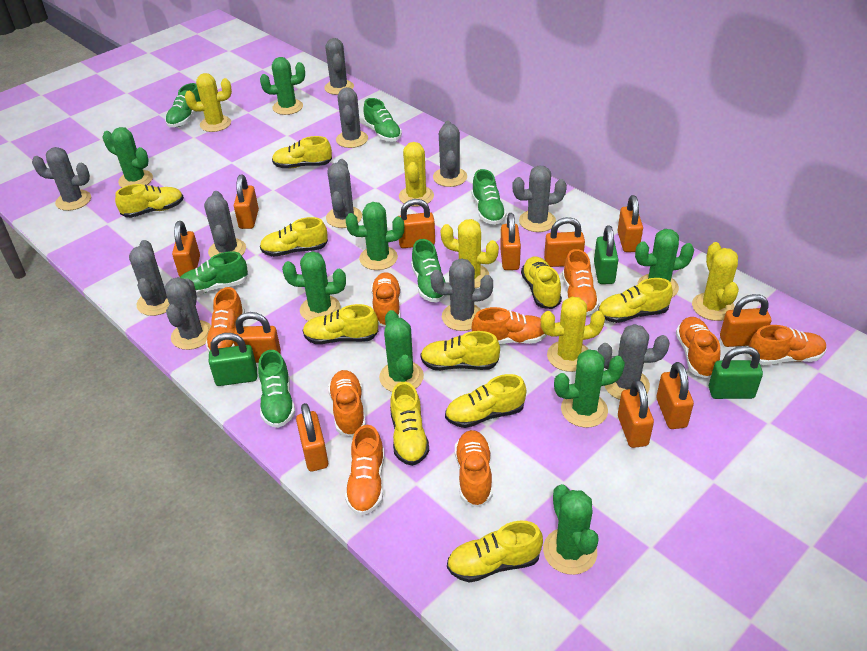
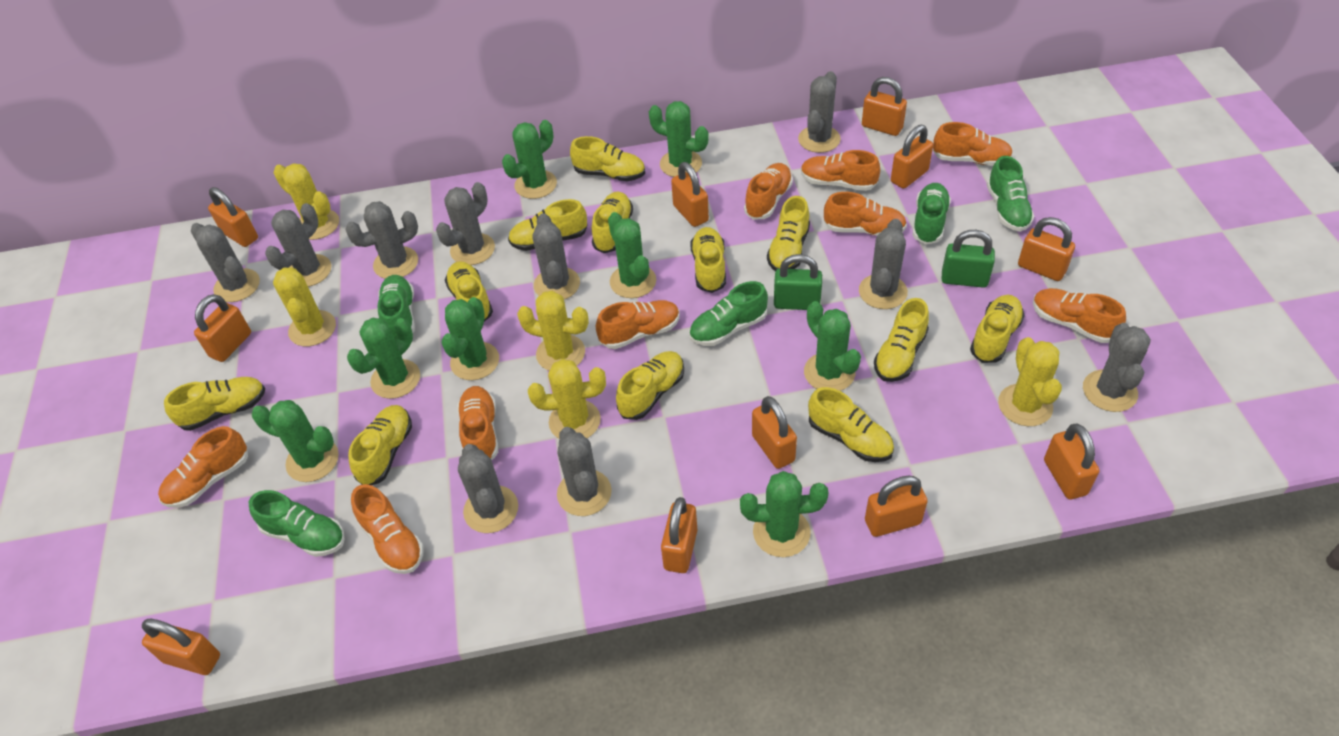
green padlock: 3 -> 2
green shoe: 6 -> 5
grey cactus: 11 -> 10
yellow shoe: 10 -> 12

